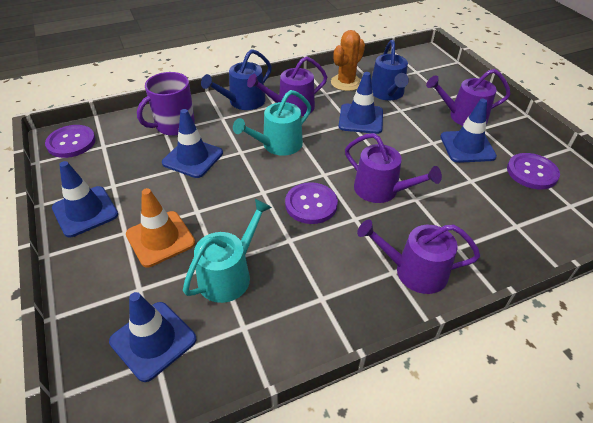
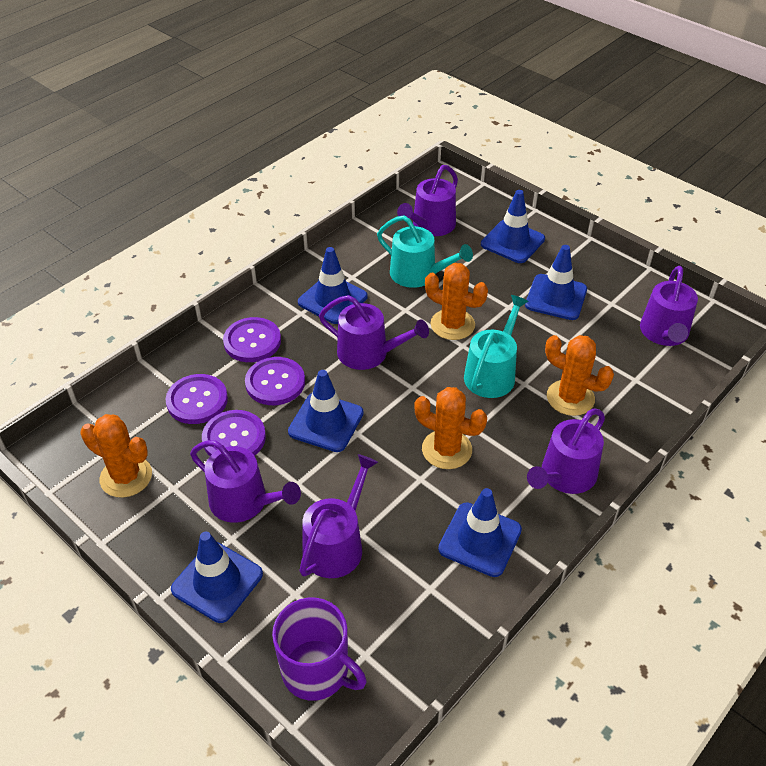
blue traffic cone: 5 -> 6
blue watering can: 2 -> 0
orange cactus: 1 -> 4
orange traffic cone: 1 -> 0
purple button: 3 -> 4
purple watering can: 4 -> 6

